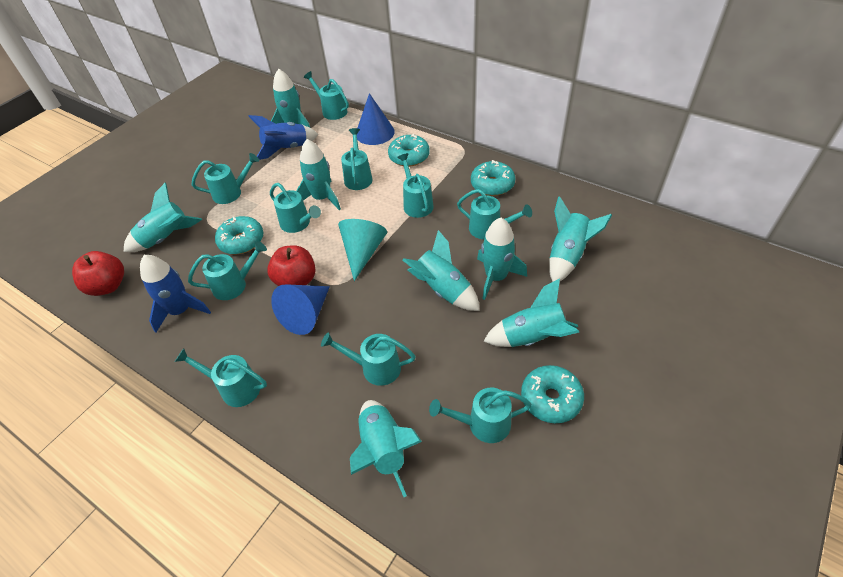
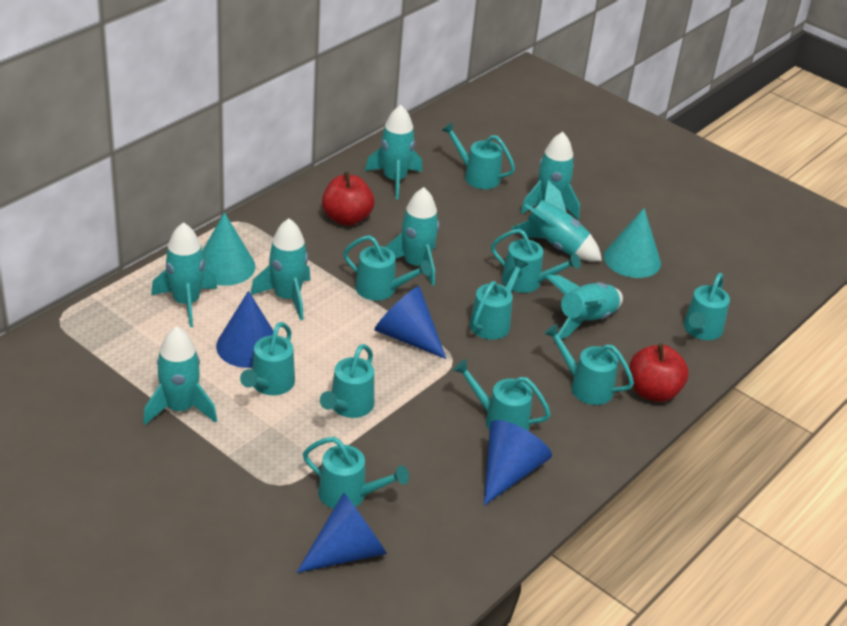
blue cone: 2 -> 4
blue rocket: 2 -> 0
turquoise cone: 1 -> 2
turquoise donut: 4 -> 0

